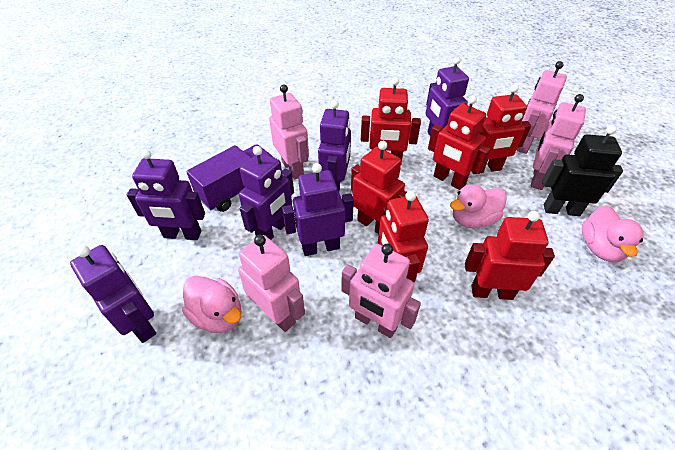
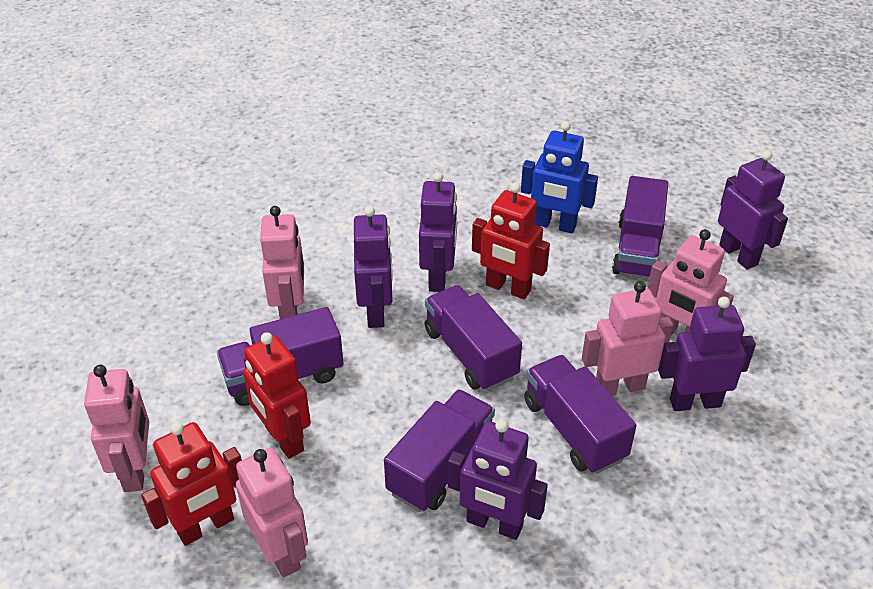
black robot: 1 -> 0
blue robot: 0 -> 1
pink duck: 3 -> 0
purple robot: 6 -> 5
purple truck: 1 -> 5
red robot: 6 -> 3

